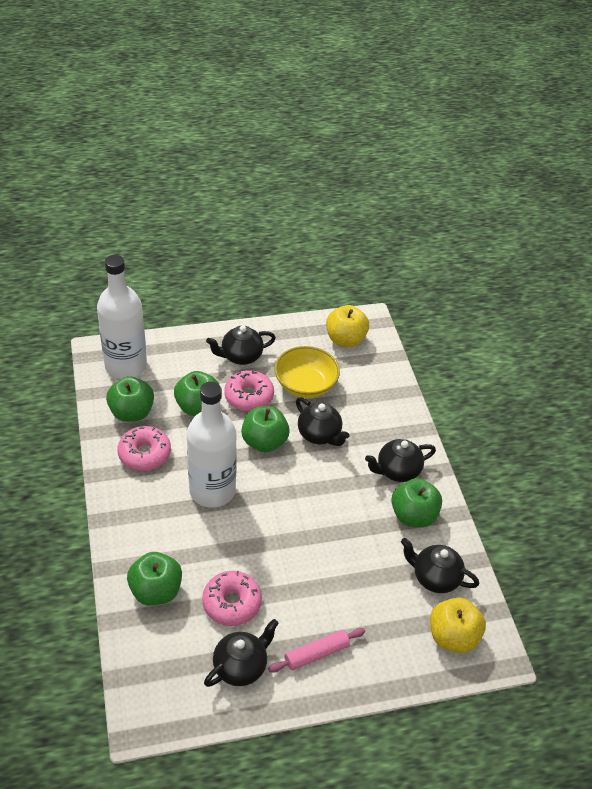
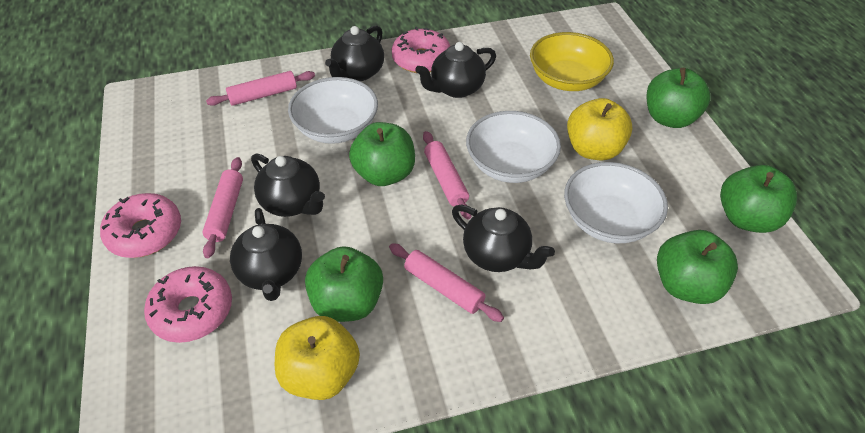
pink rolling pin: 1 -> 4
white bottle: 2 -> 0
white bowl: 0 -> 3

